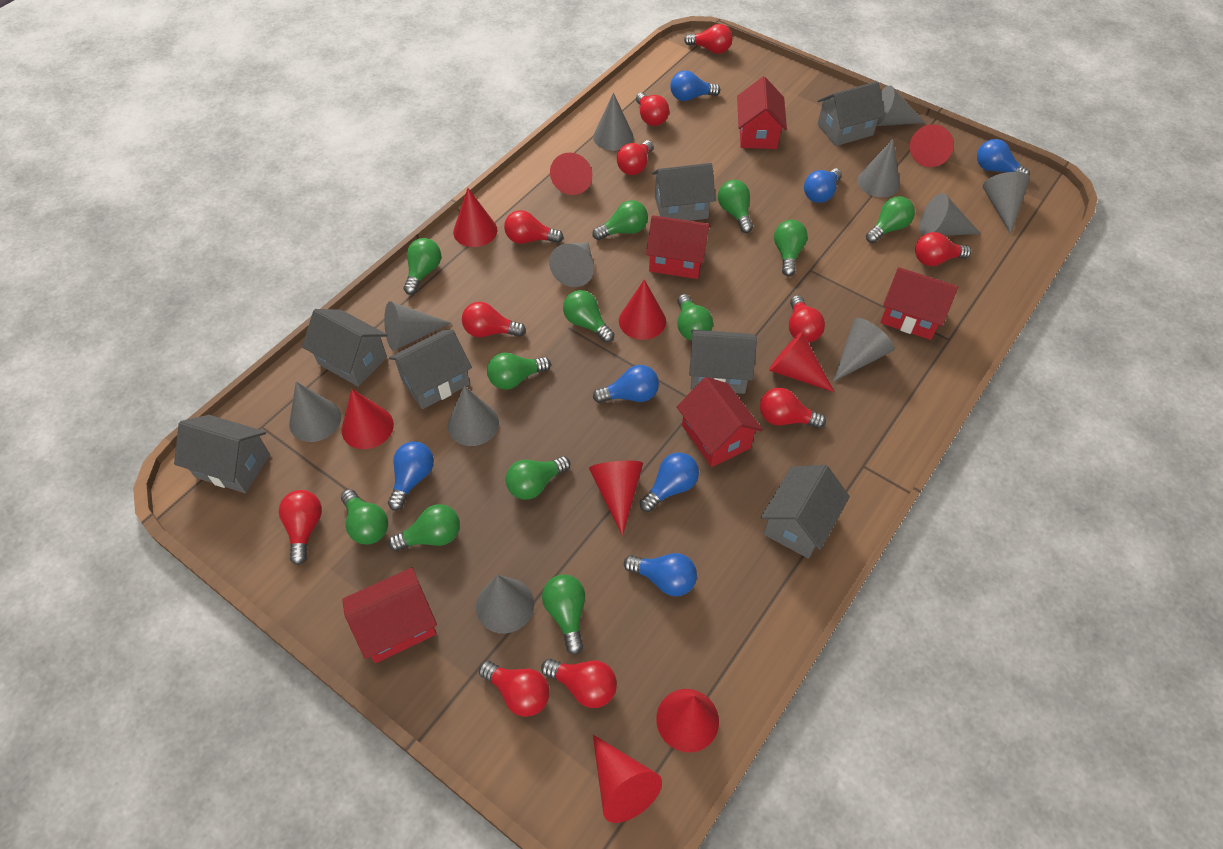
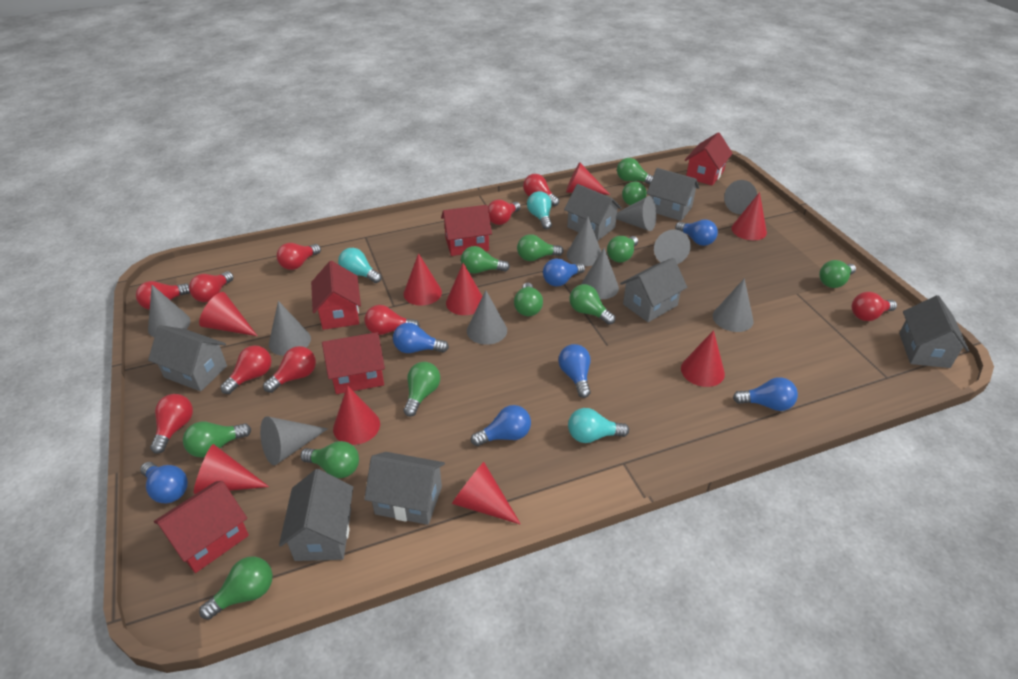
grey cone: 11 -> 10
red light bulb: 11 -> 10
turquoise light bulb: 0 -> 3

